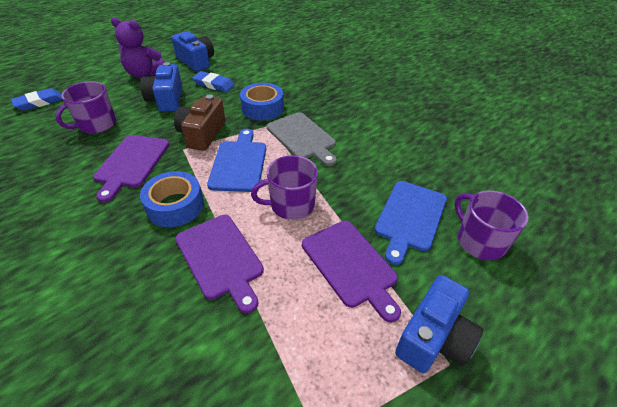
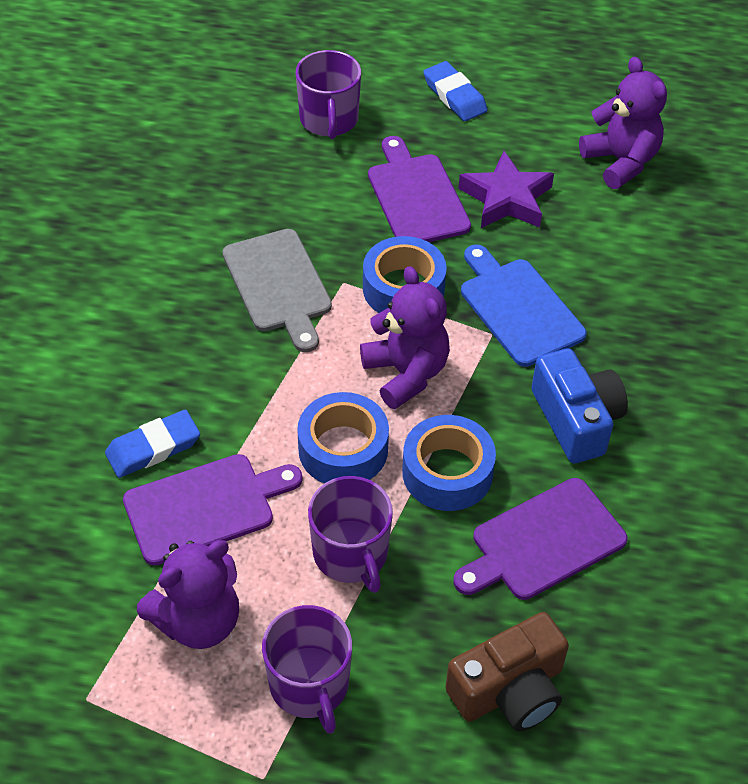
blue camera: 3 -> 1
blue cutting board: 2 -> 1
blue tape: 2 -> 3
purple star: 0 -> 1
purple teddy bear: 1 -> 3

